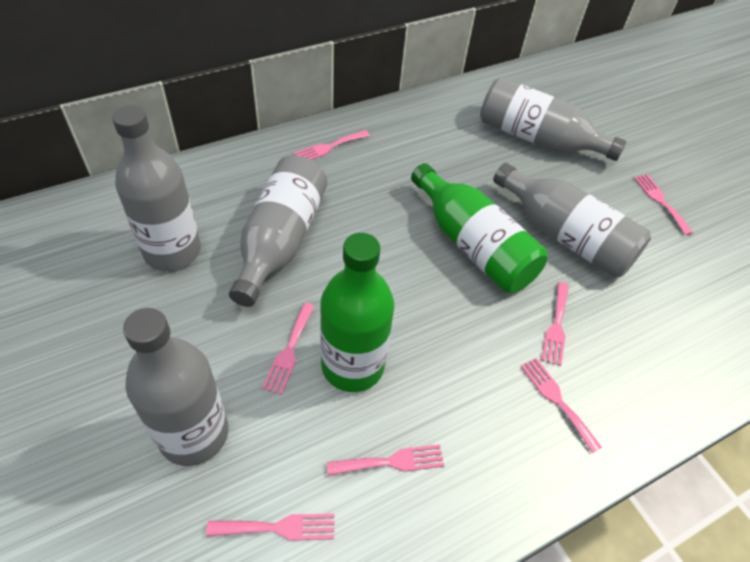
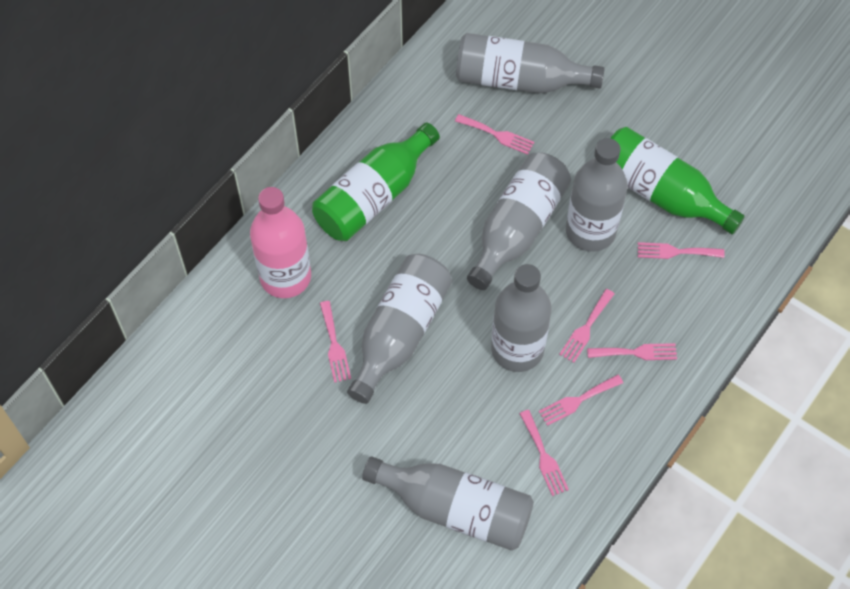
grey bottle: 5 -> 6
pink bottle: 0 -> 1

